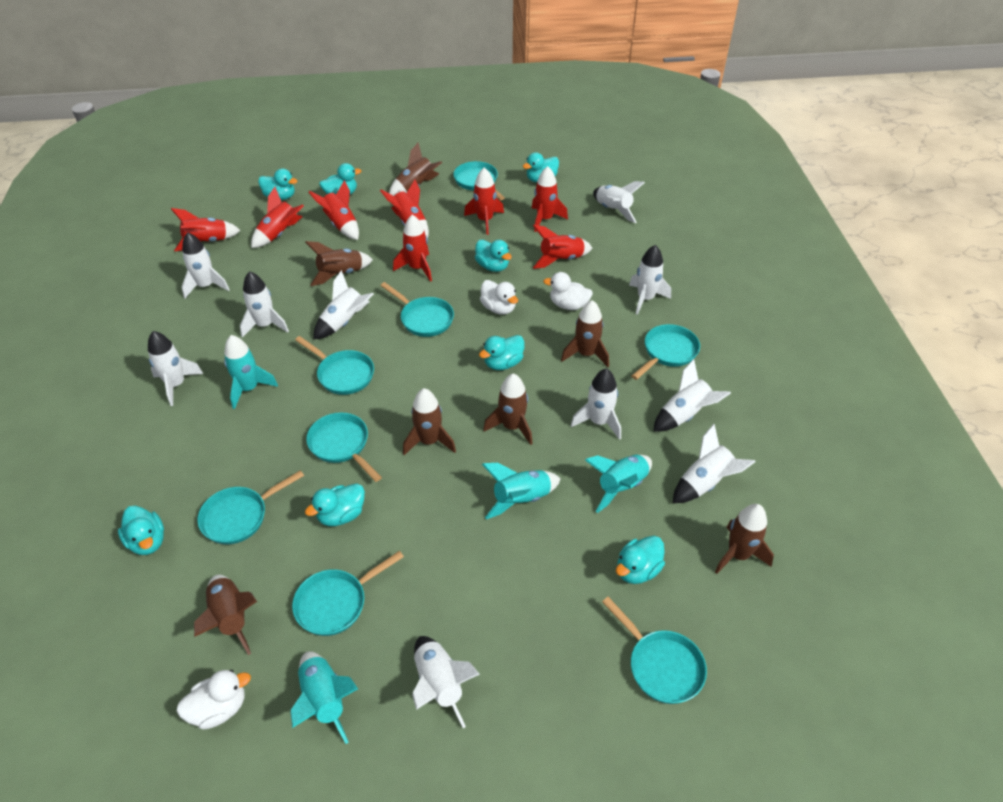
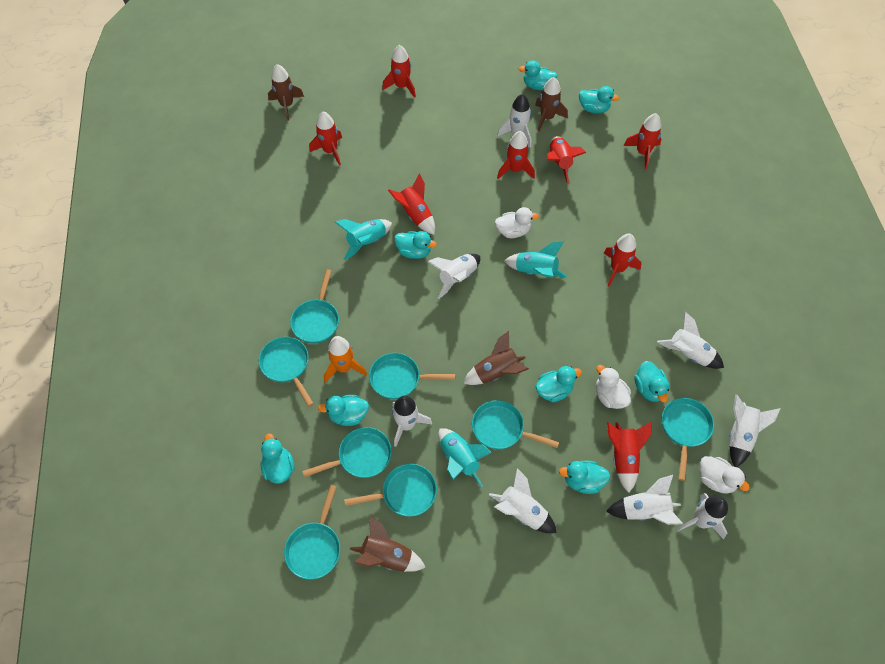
brown rocket: 7 -> 4
orange rocket: 0 -> 1
turquoise rocket: 4 -> 3
white rocket: 10 -> 8

